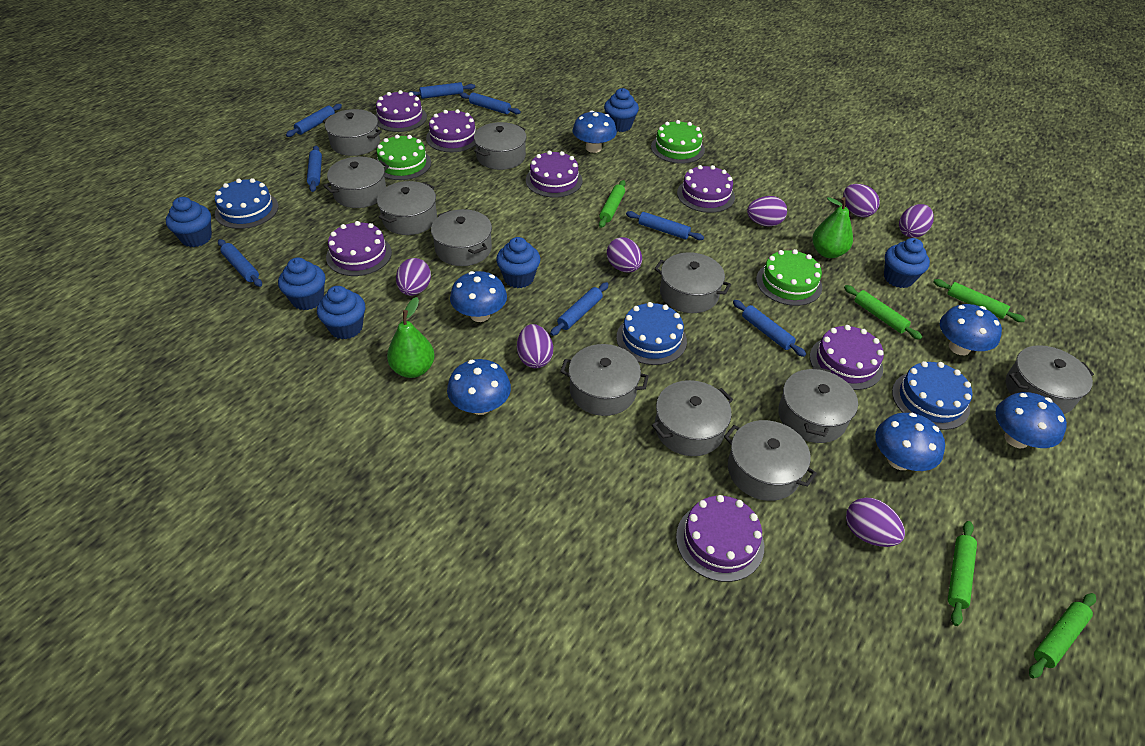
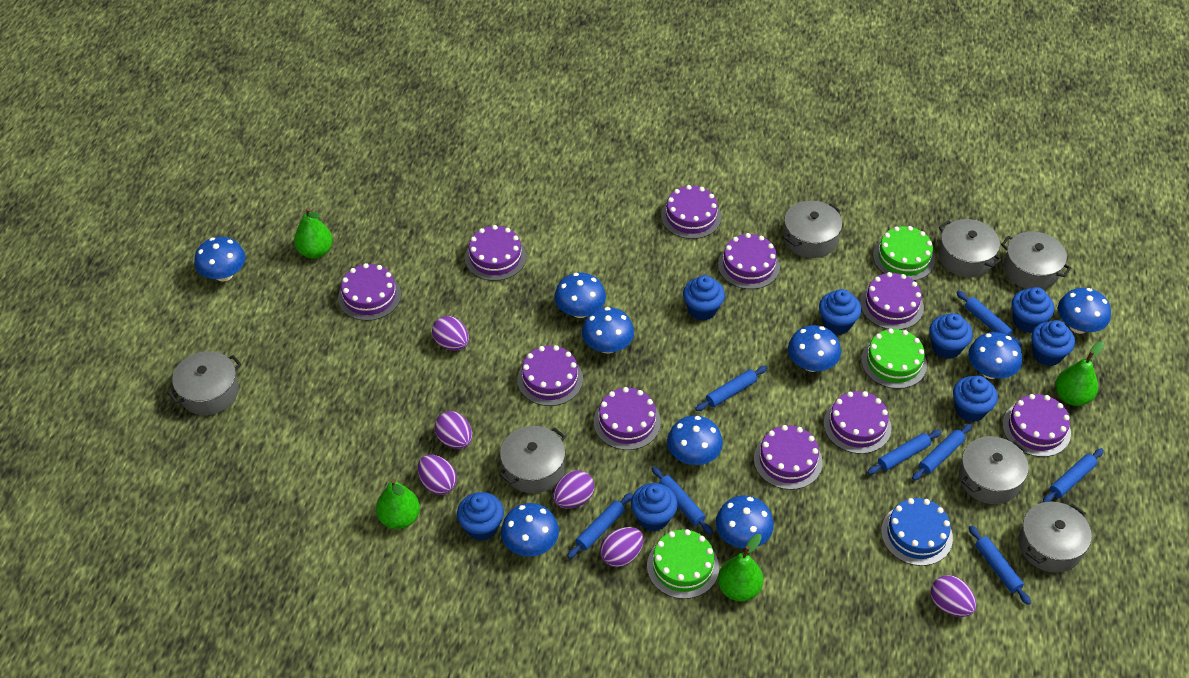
blue cake: 3 -> 1
blue cupcake: 6 -> 8
blue mushroom: 6 -> 9
green pear: 2 -> 4
green rolling pin: 5 -> 0
grey pot: 11 -> 7
purple cake: 7 -> 10
purple egg: 7 -> 6

